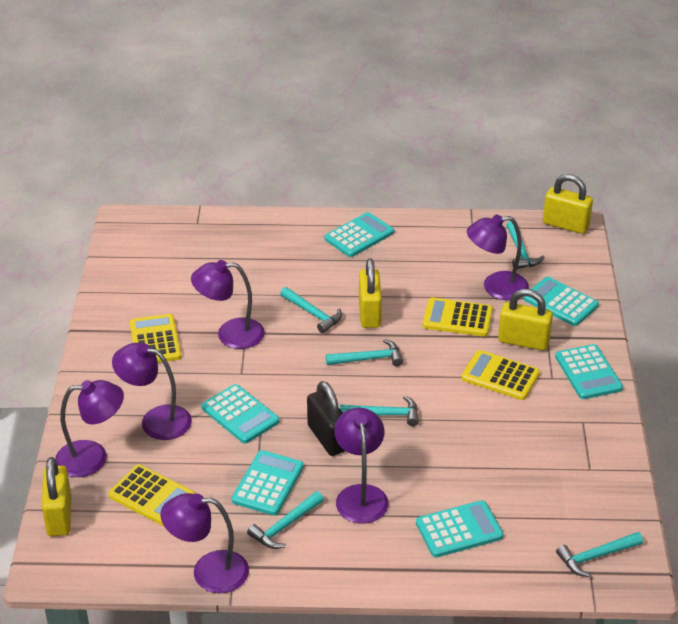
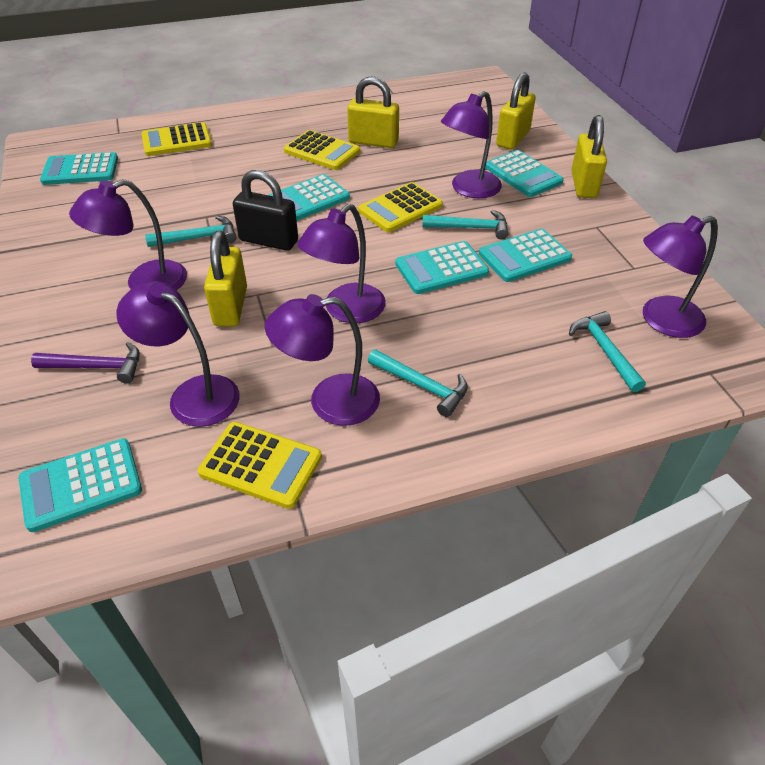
purple hammer: 0 -> 1
turquoise hammer: 6 -> 4

